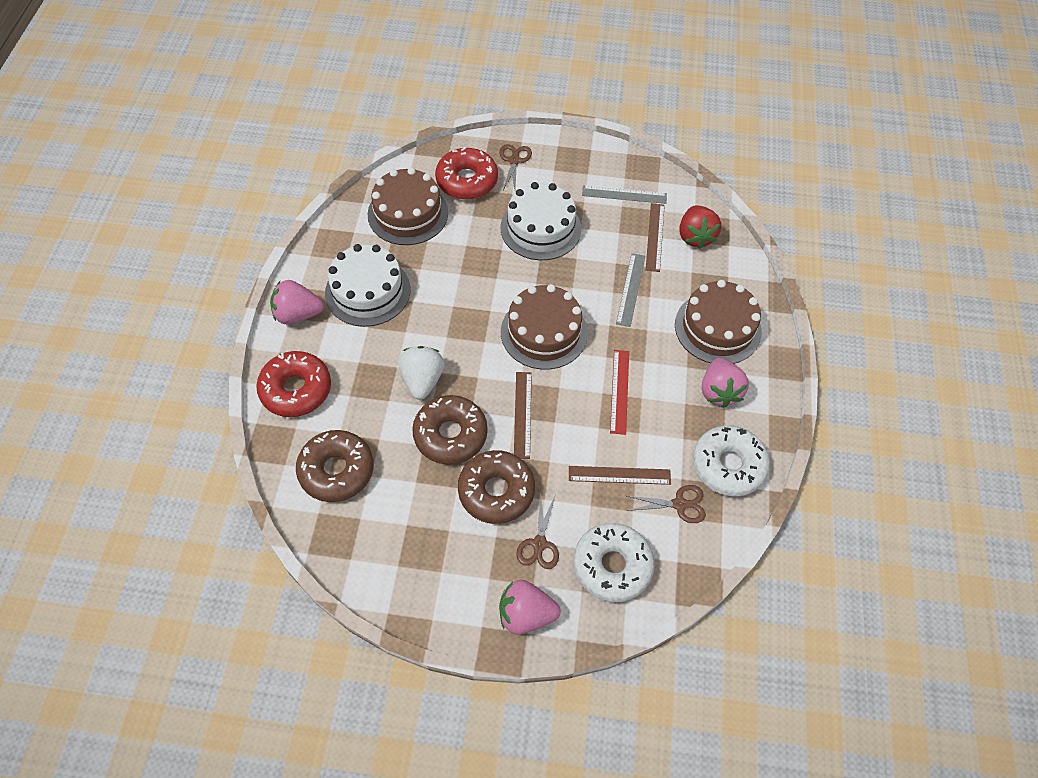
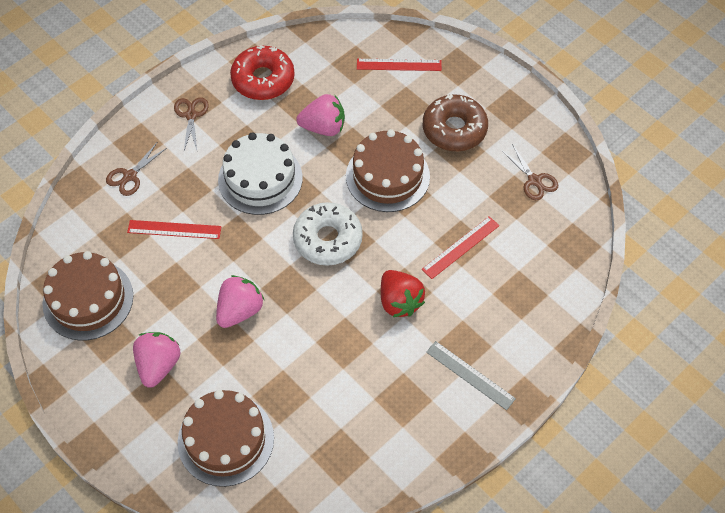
brown donut: 3 -> 1
brown ruler: 3 -> 0
grey ruler: 2 -> 1
red donut: 2 -> 1
red ruler: 1 -> 3
white cake: 2 -> 1
white donut: 2 -> 1
white strawberry: 1 -> 0

